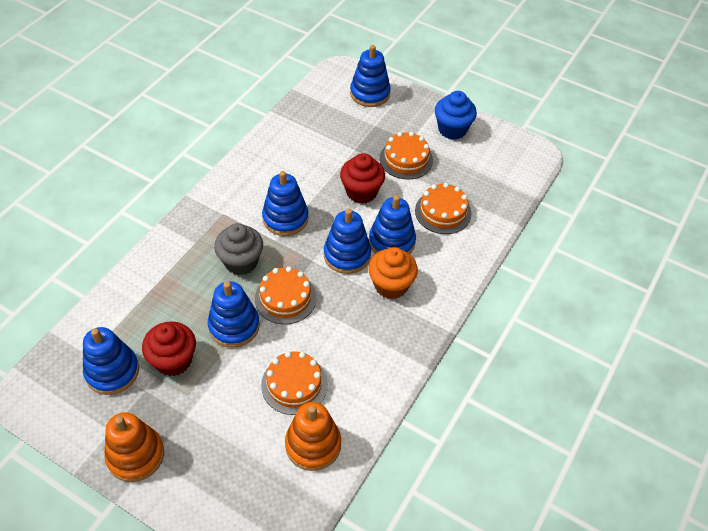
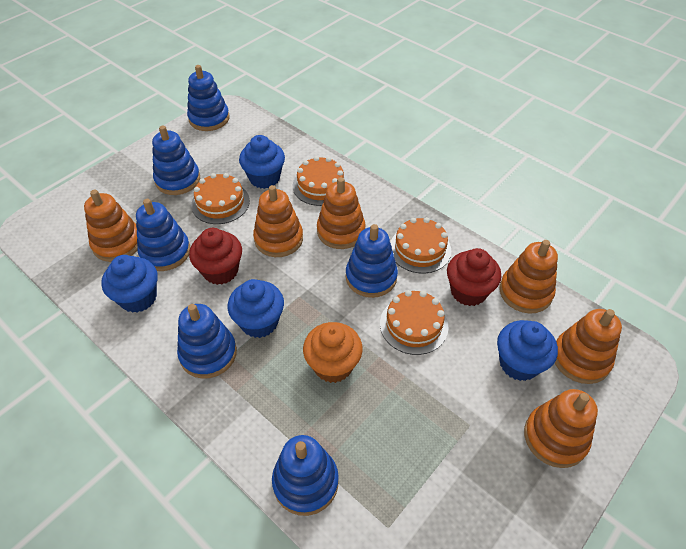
blue cupcake: 1 -> 4
grey cupcake: 1 -> 0
orange stacking toy: 2 -> 6

